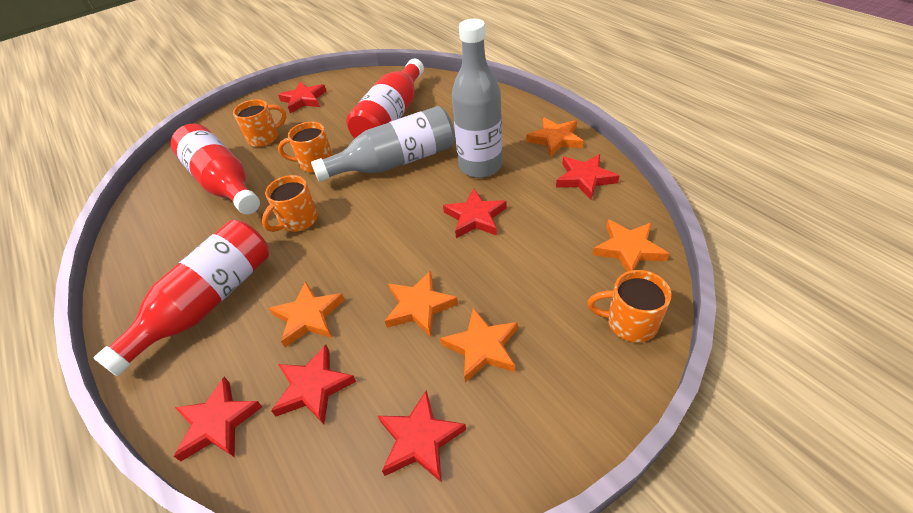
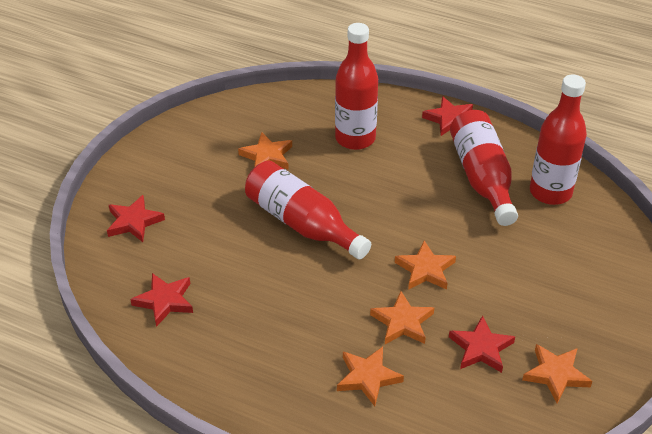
grey bottle: 2 -> 0
orange mug: 4 -> 0
red bottle: 3 -> 4
red star: 6 -> 4

